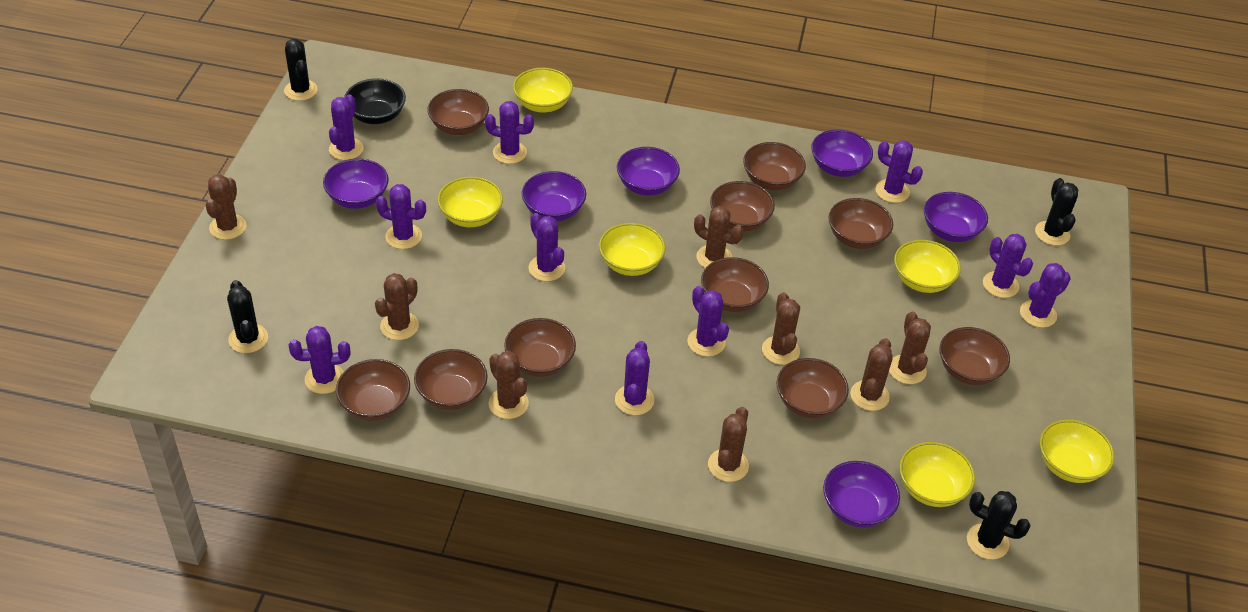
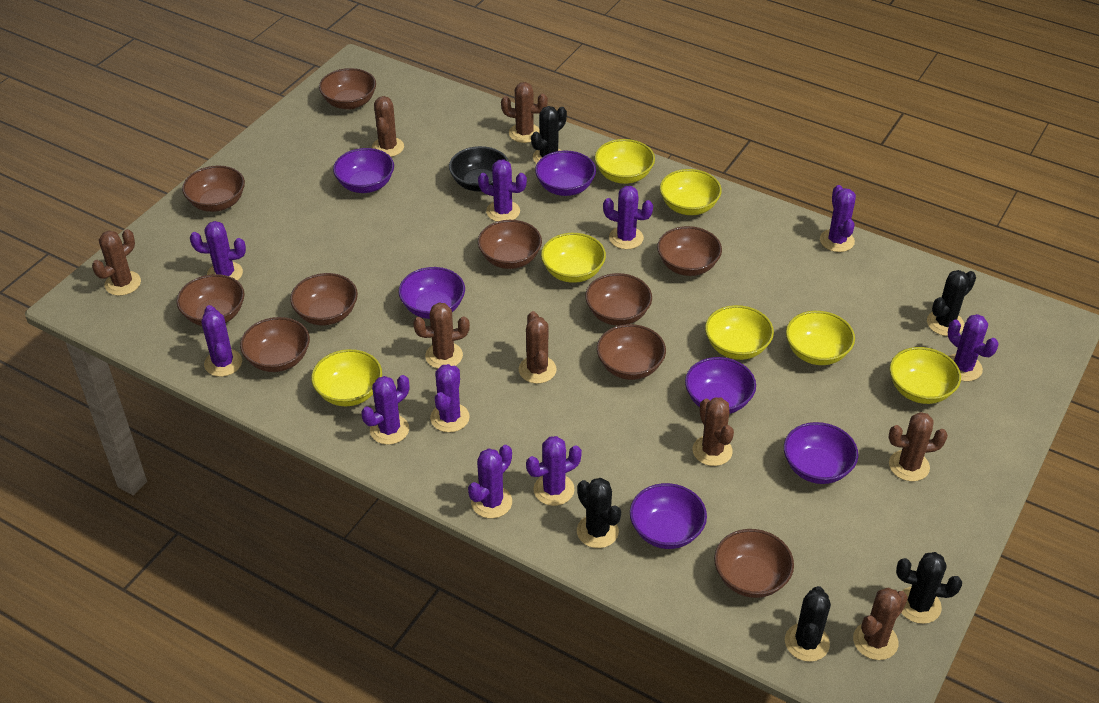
black cactus: 4 -> 5
yellow bowl: 6 -> 7

